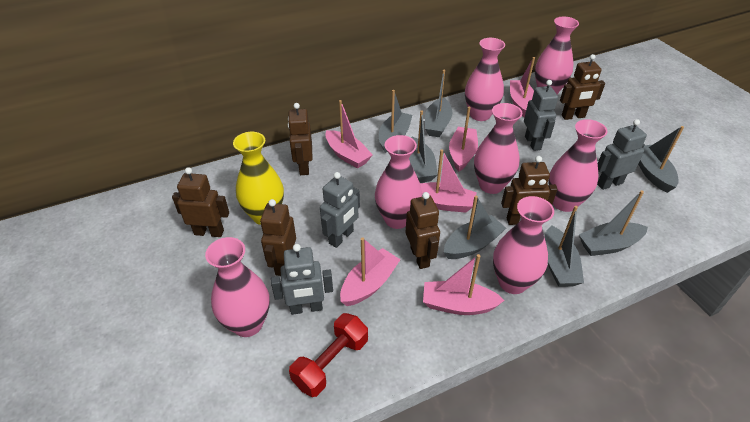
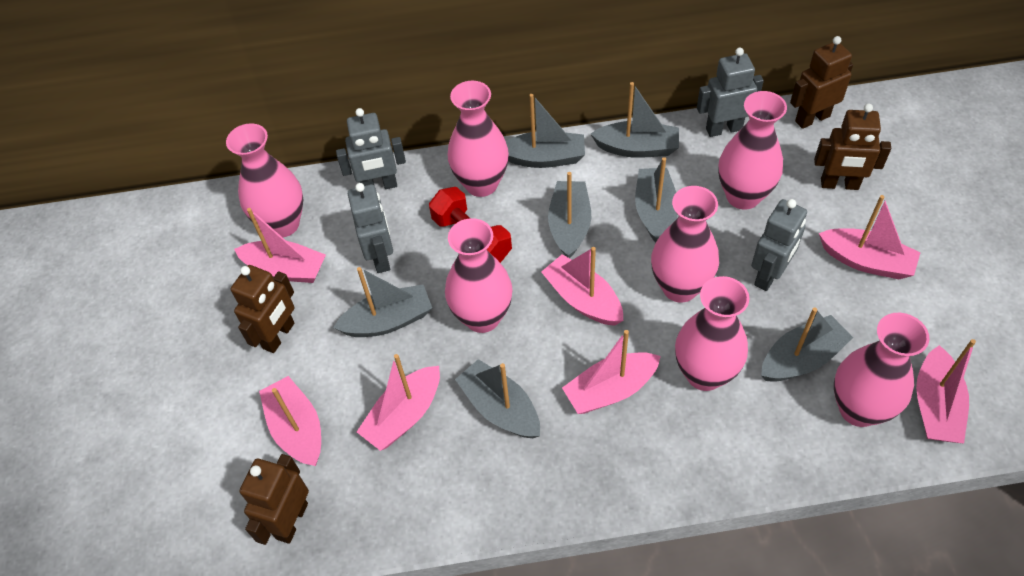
brown robot: 6 -> 4
pink boat: 6 -> 7
yellow vase: 1 -> 0

